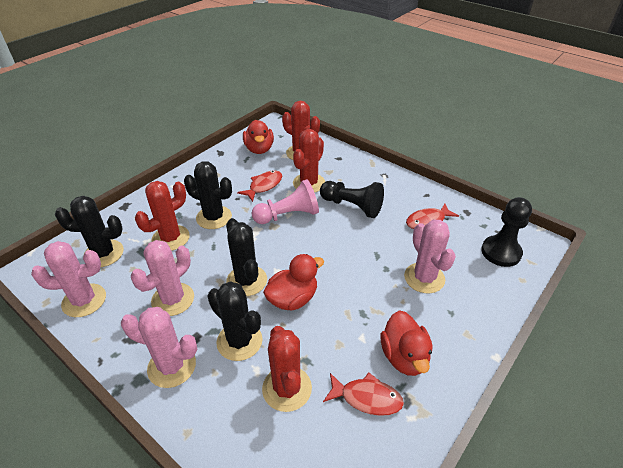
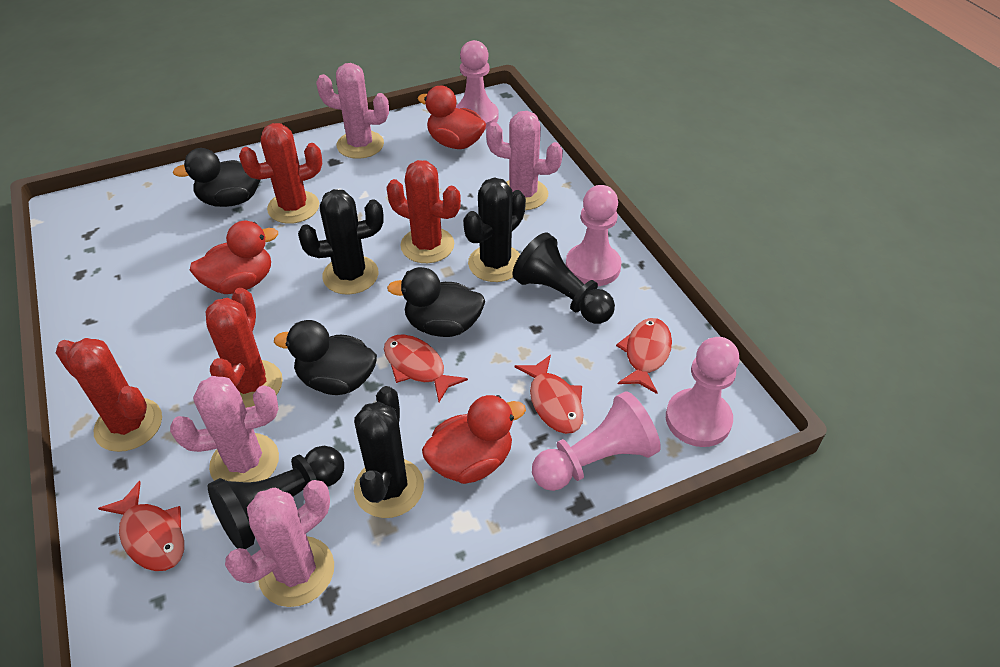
black cactus: 4 -> 3
black duck: 0 -> 3
pink pawn: 1 -> 4
red fish: 3 -> 4

